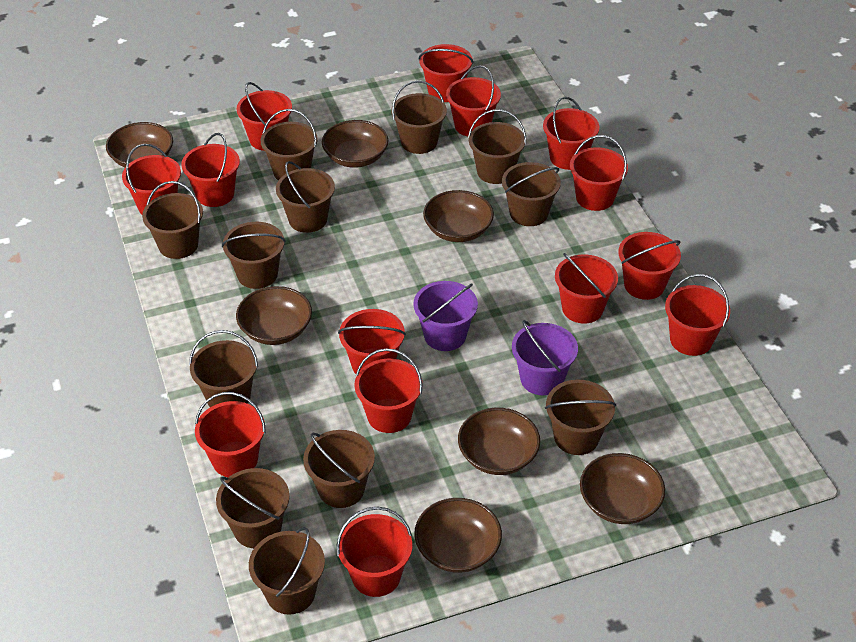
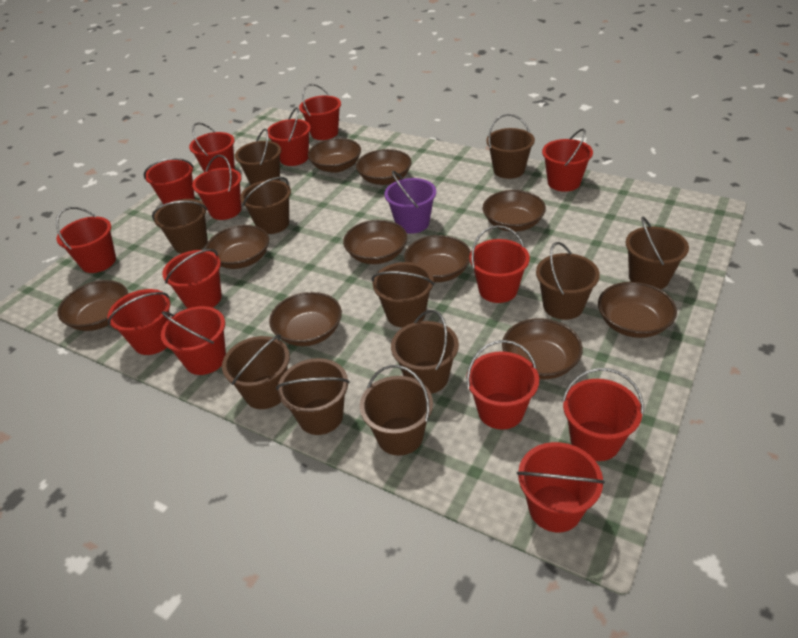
brown bowl: 7 -> 10
brown bucket: 12 -> 11
purple bucket: 2 -> 1

